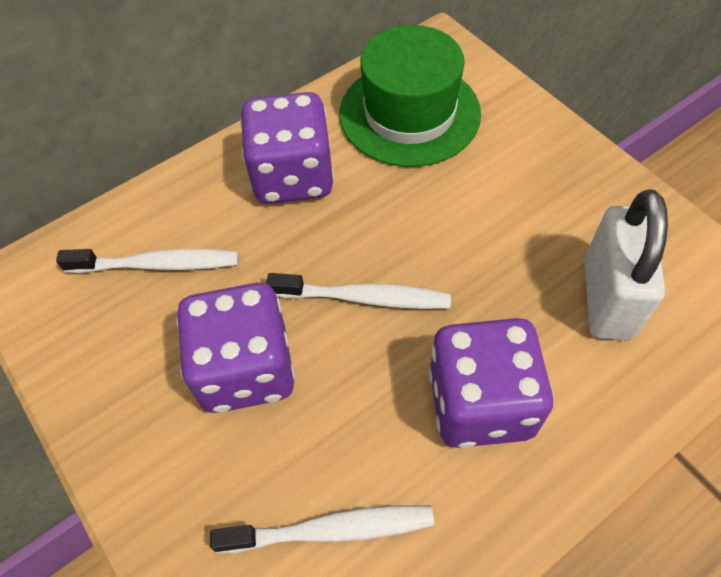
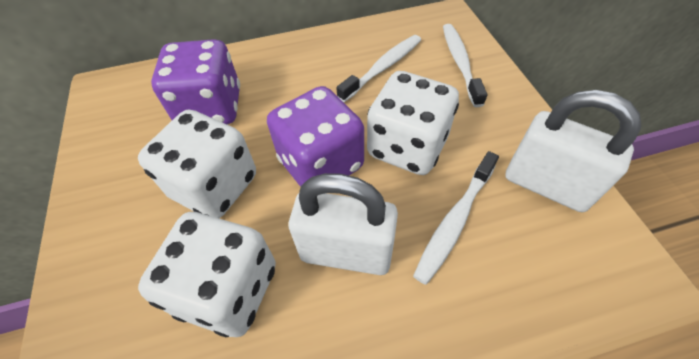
green hat: 1 -> 0
purple dice: 3 -> 2
white dice: 0 -> 3
white padlock: 1 -> 2

